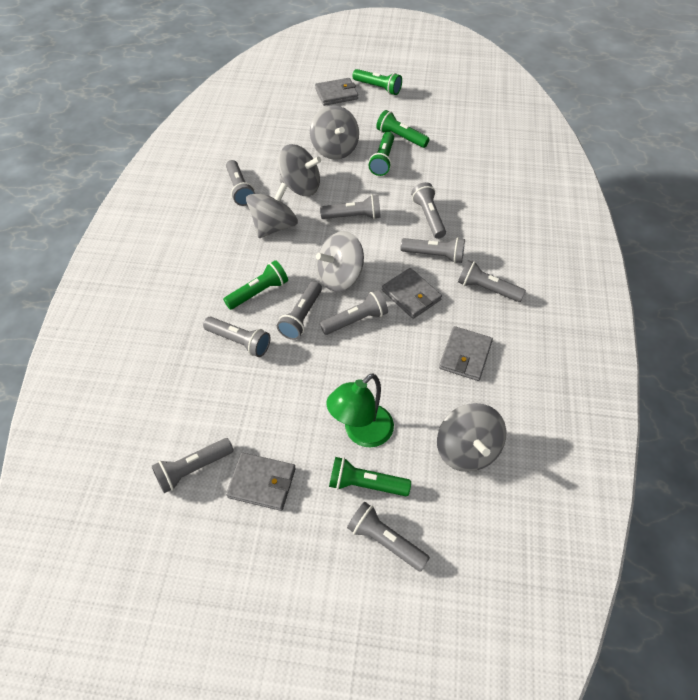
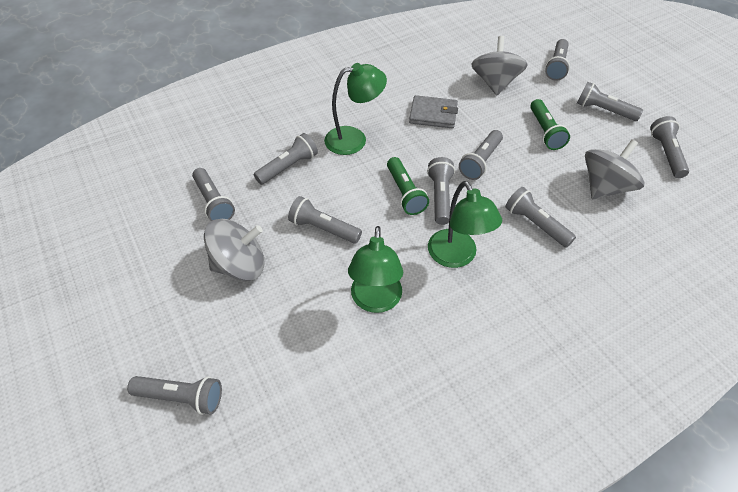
green flashlight: 5 -> 2
green lamp: 1 -> 3
grey spinning top: 5 -> 3
grey wallet: 4 -> 1

